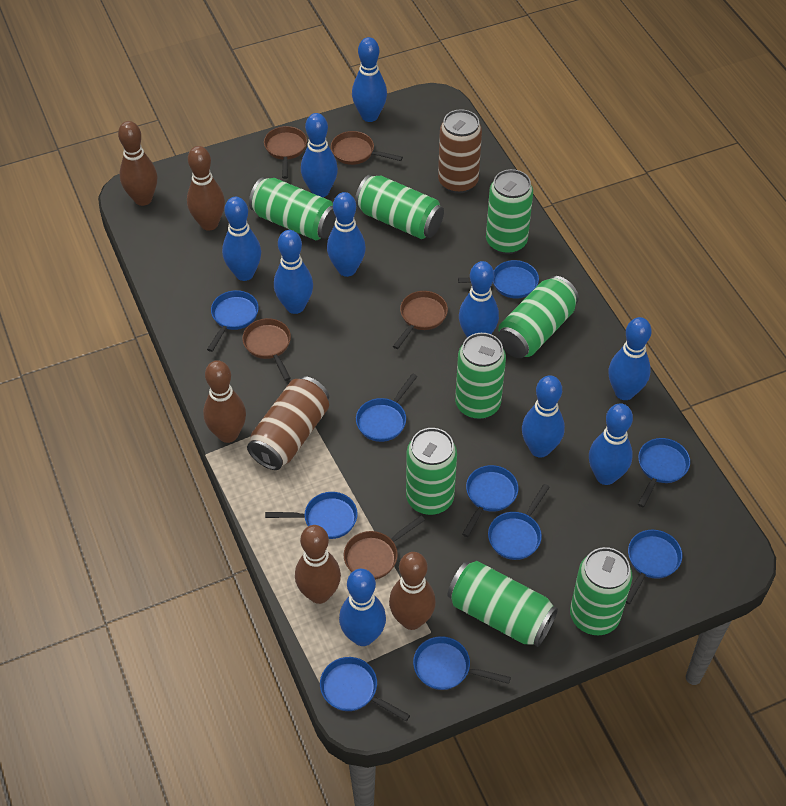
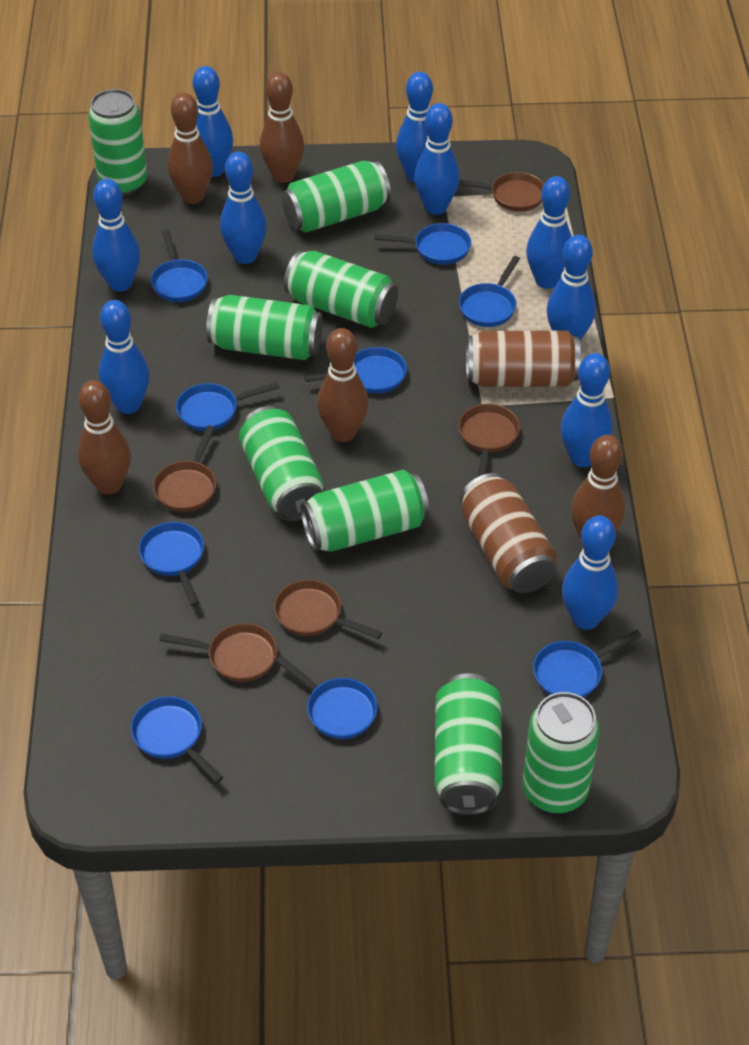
blue pan: 10 -> 9

